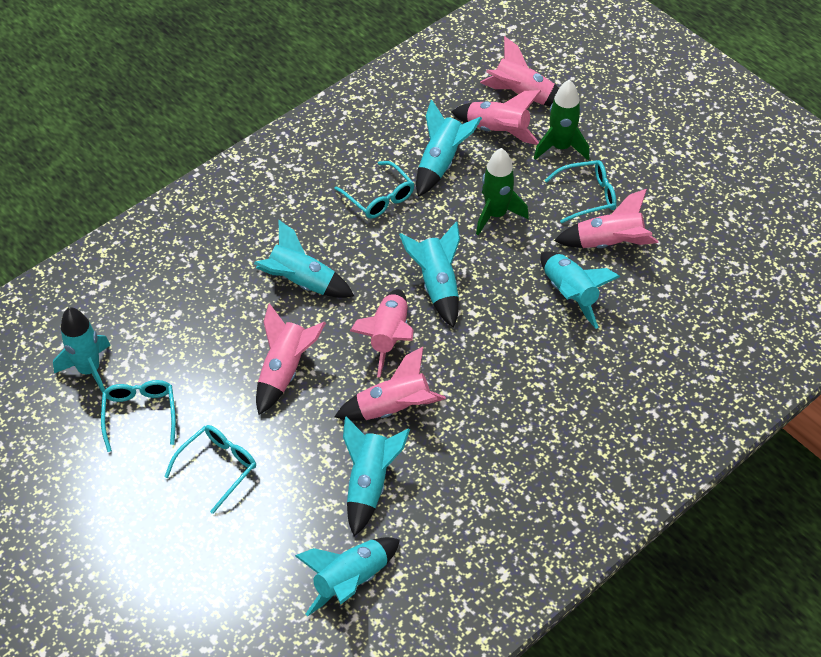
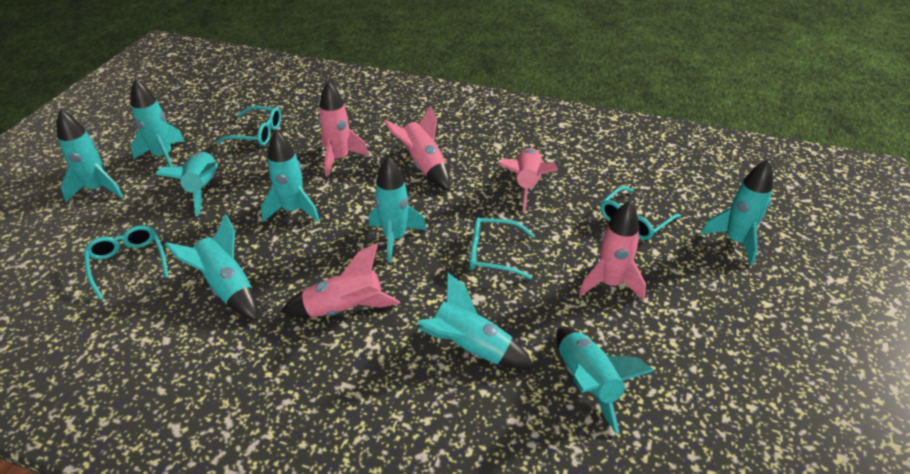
green rocket: 2 -> 0
pink rocket: 6 -> 5
turquoise rocket: 7 -> 9

